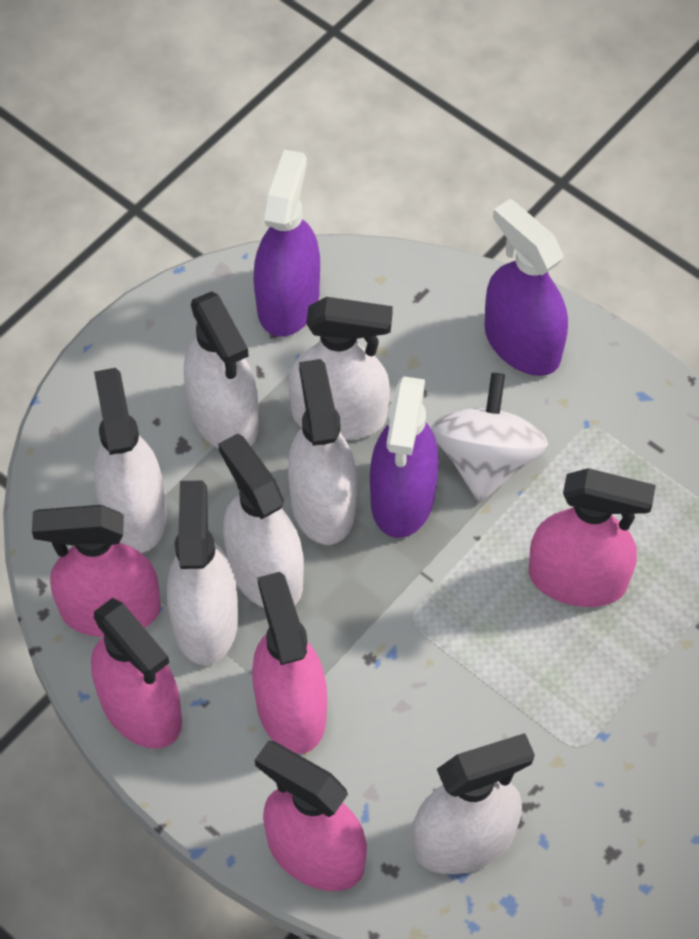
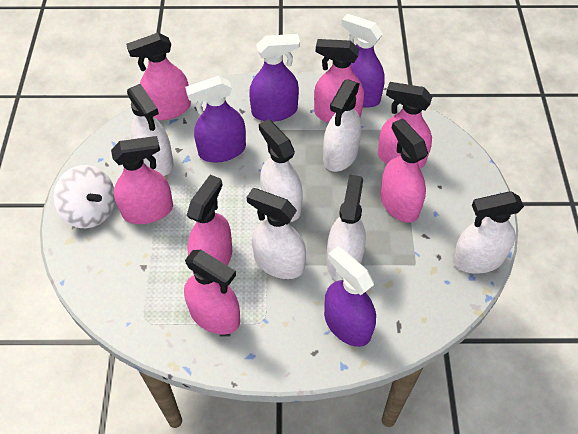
pink spray bottle: 5 -> 7
purple spray bottle: 3 -> 4
white spray bottle: 7 -> 6

